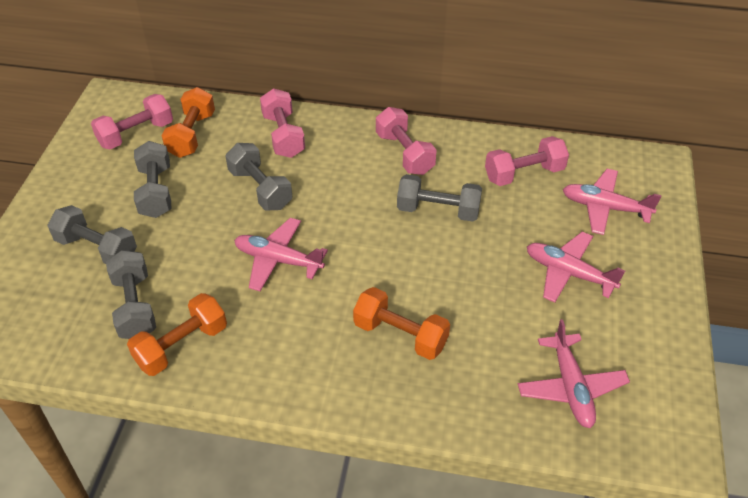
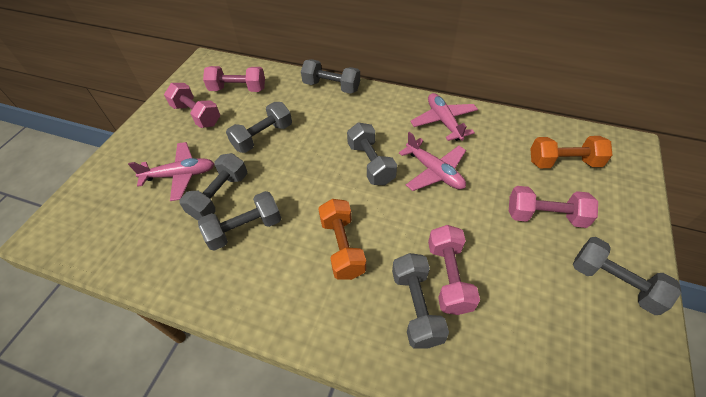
grey dumbbell: 5 -> 7
orange dumbbell: 3 -> 2
pink plane: 4 -> 3

